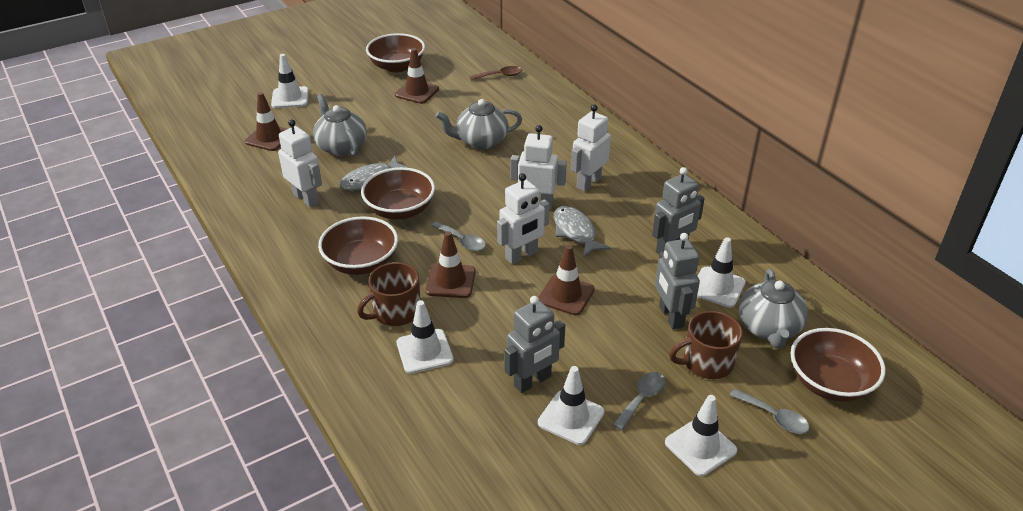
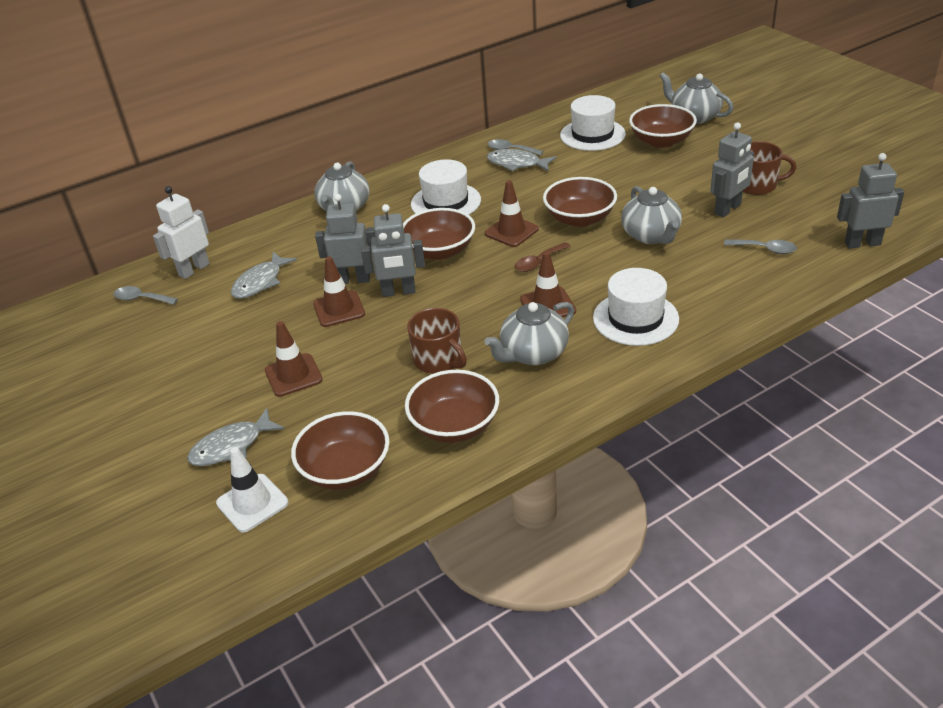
brown bowl: 4 -> 5
grey fish: 2 -> 3
grey robot: 3 -> 4
grey teapot: 3 -> 4
white hat: 0 -> 3
white robot: 4 -> 1
white traffic cone: 5 -> 1

